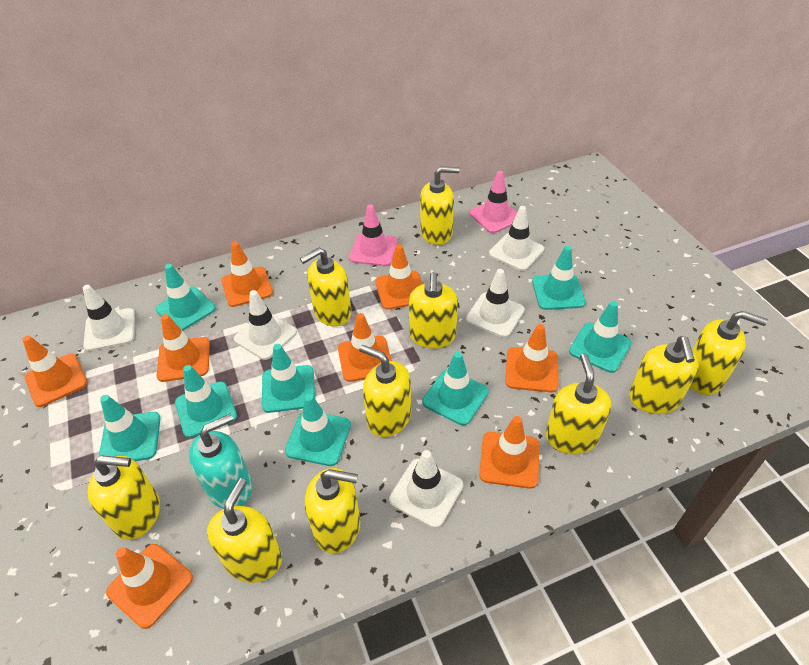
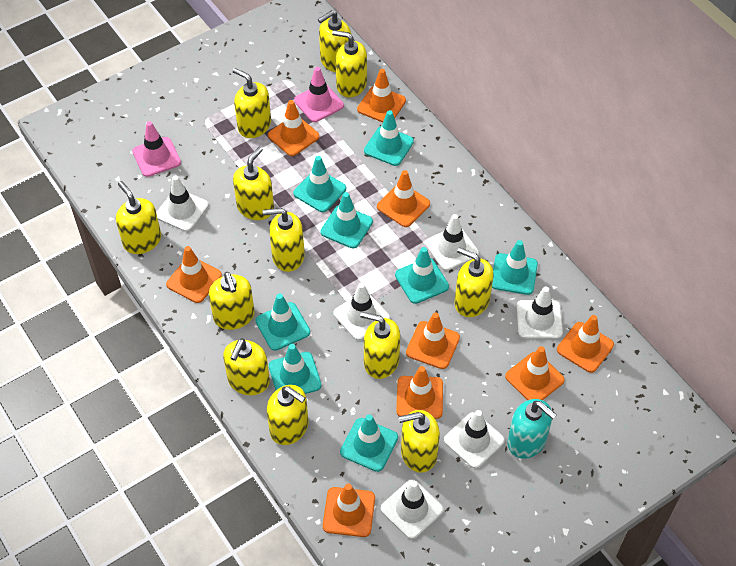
orange traffic cone: 8 -> 9
white traffic cone: 5 -> 6
yellow soap dispenser: 10 -> 12

